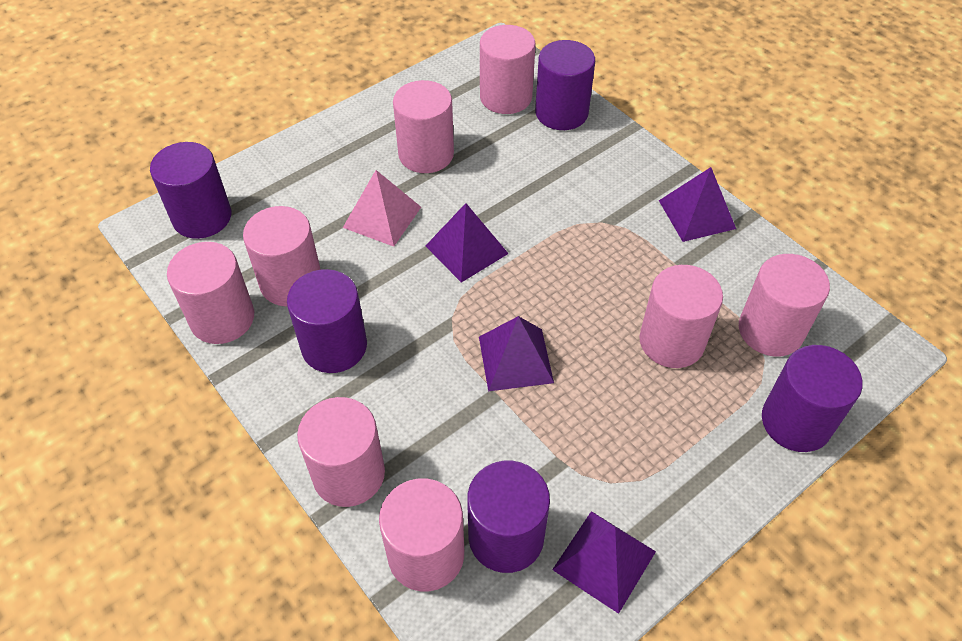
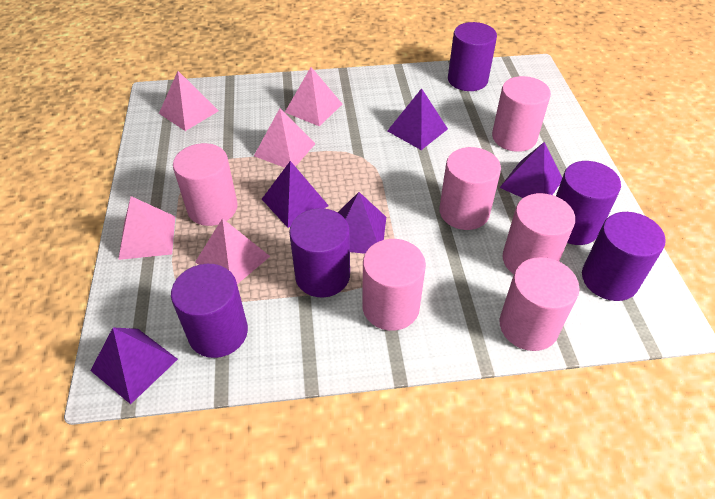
pink cylinder: 8 -> 6
pink pyramid: 1 -> 5
purple pyramid: 4 -> 5

